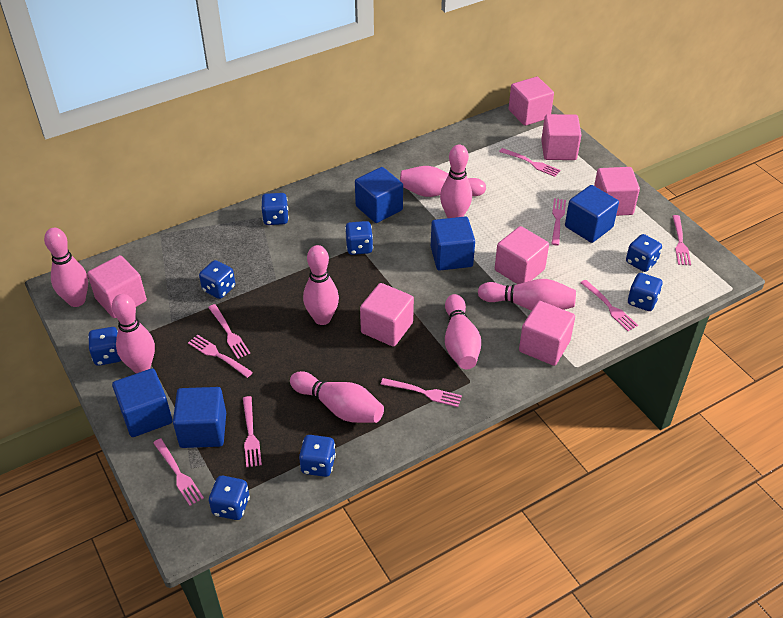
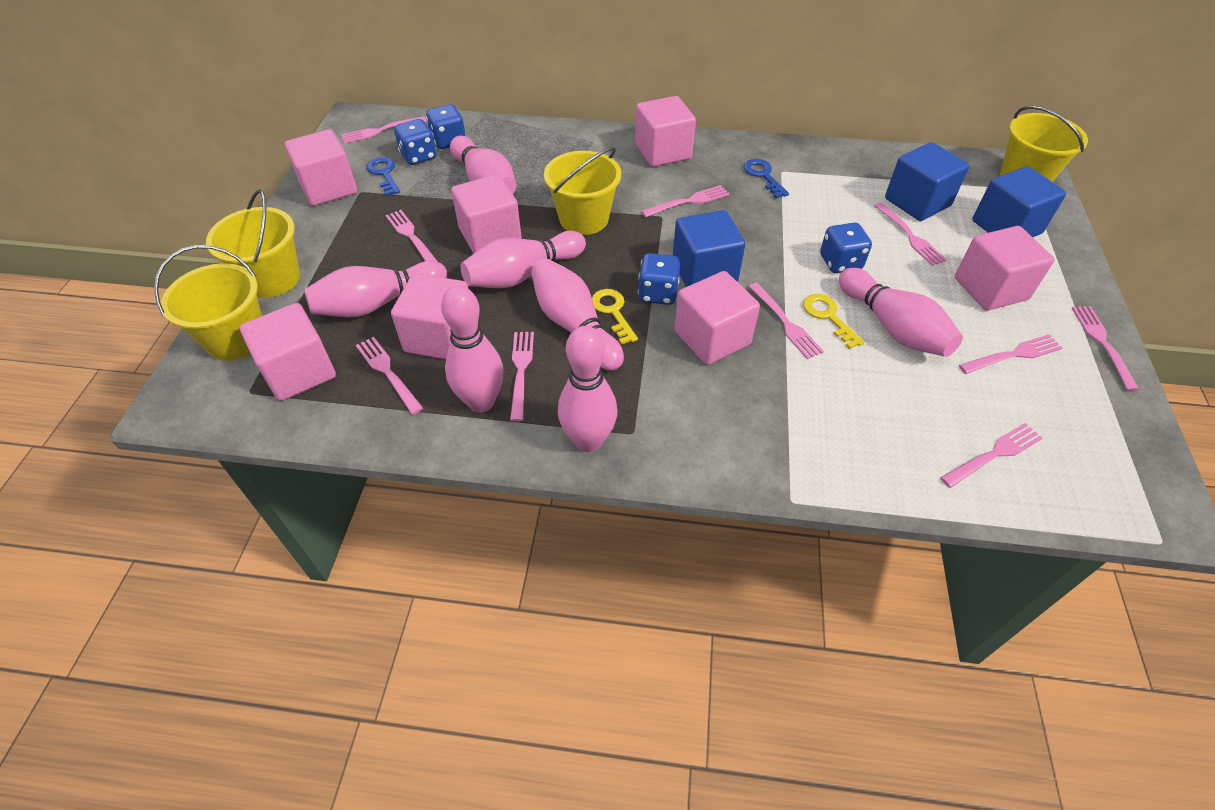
blue cube: 5 -> 3
blue dice: 8 -> 4
blue key: 0 -> 2
pink bowling pin: 8 -> 7
pink fork: 9 -> 10
yellow bucket: 0 -> 4
yellow key: 0 -> 2

